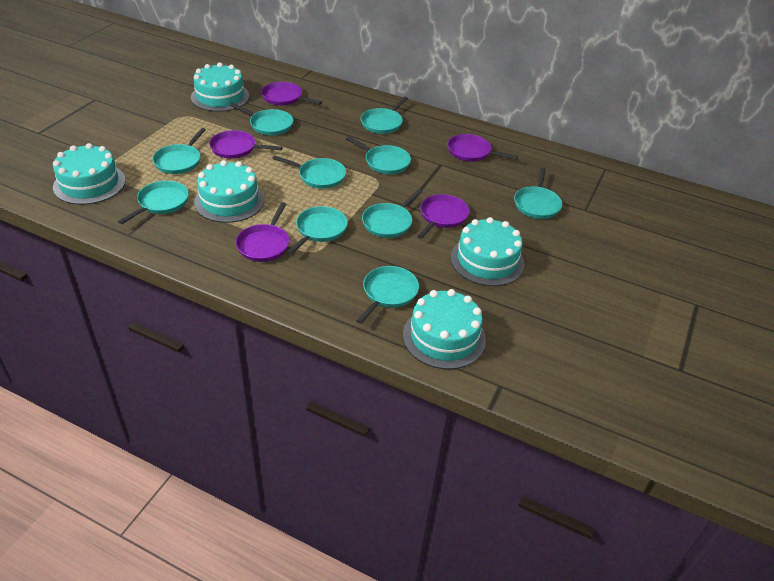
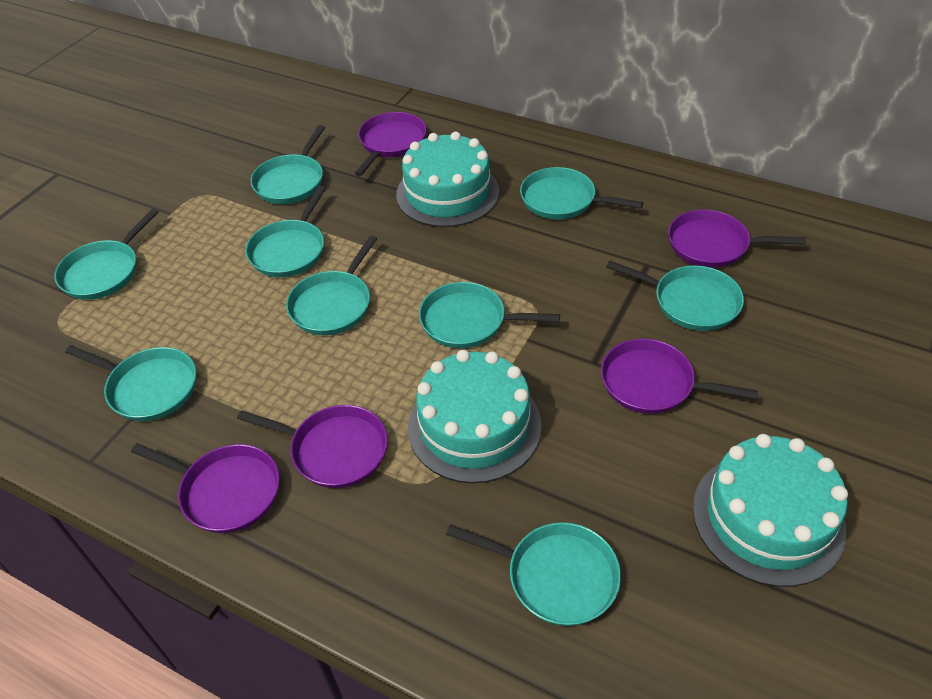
turquoise cake: 5 -> 3
turquoise pan: 10 -> 9

